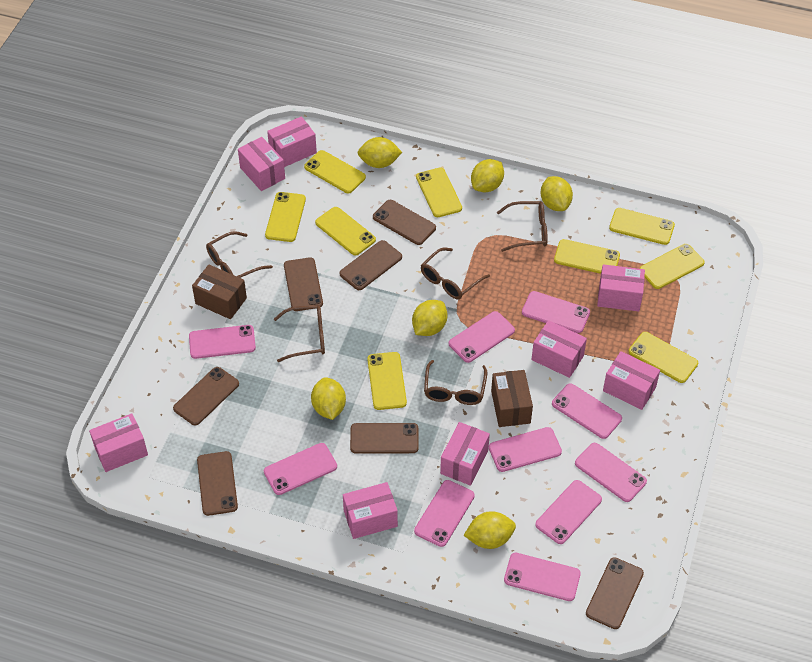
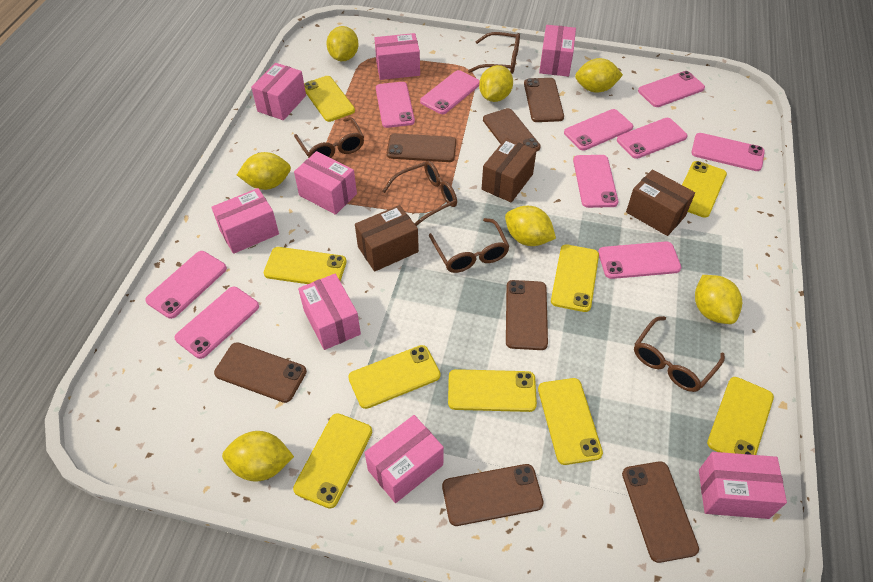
brown box: 2 -> 3
yellow lemon: 6 -> 7

